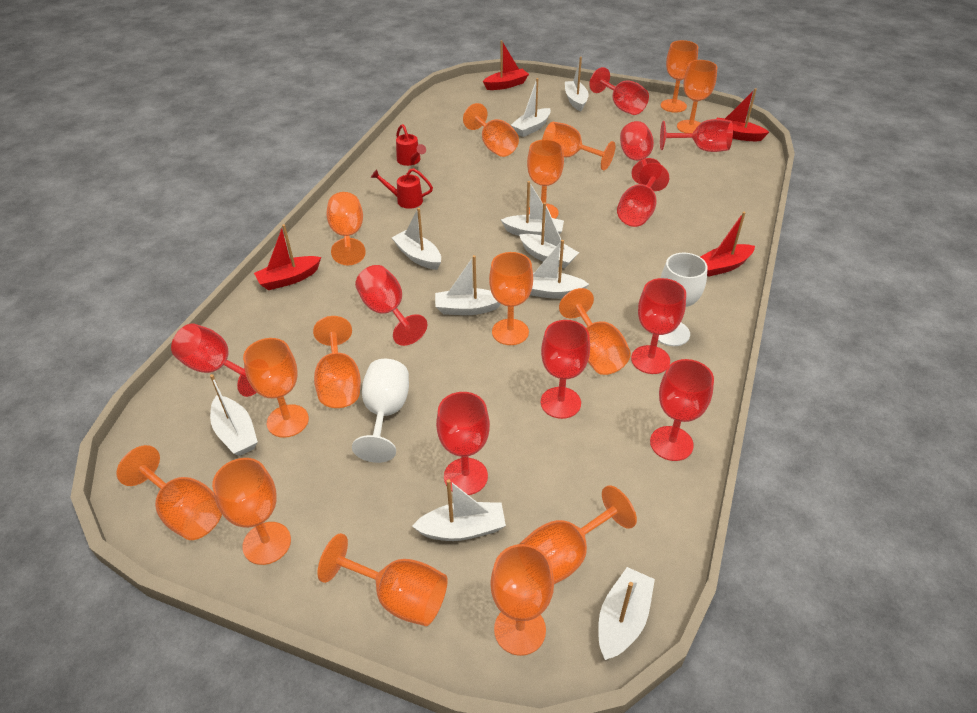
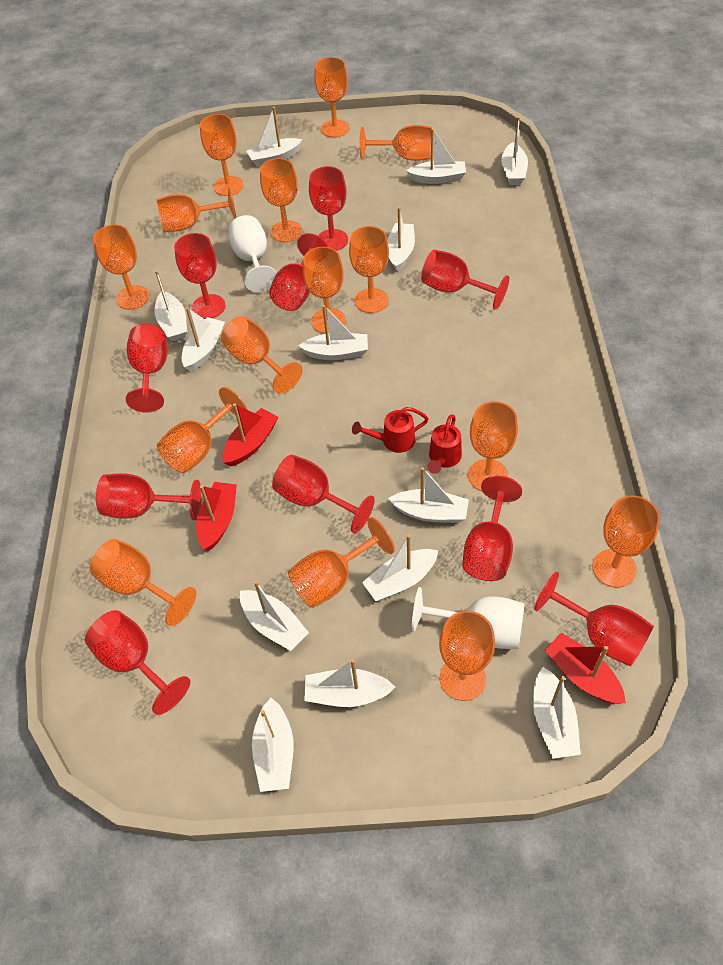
red boat: 4 -> 3
white boat: 10 -> 13

